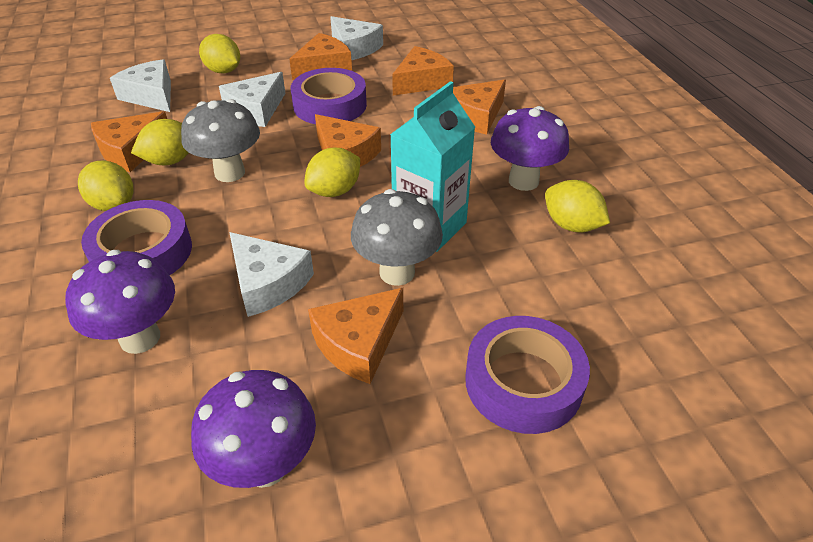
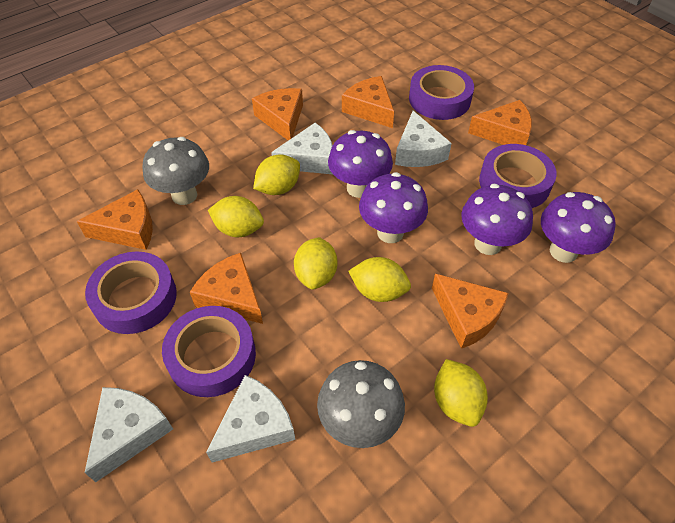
purple mushroom: 3 -> 4
purple tape: 3 -> 4
turquoise carton: 1 -> 0

